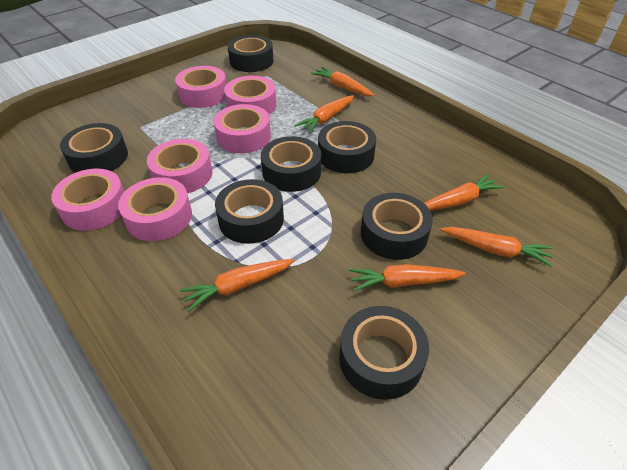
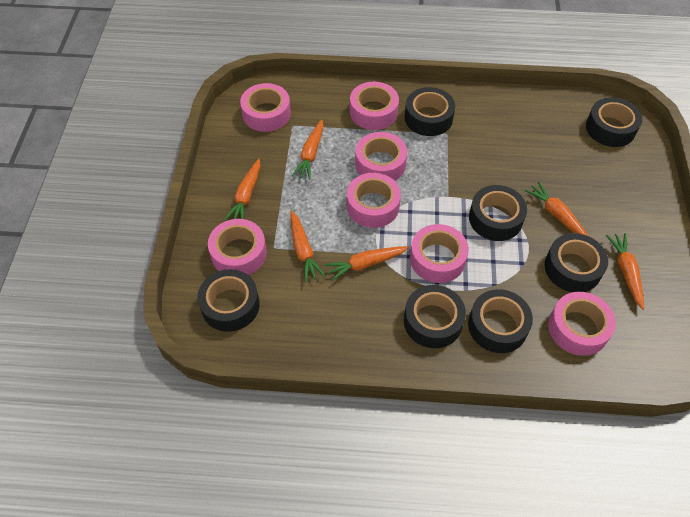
pink tape: 6 -> 7

